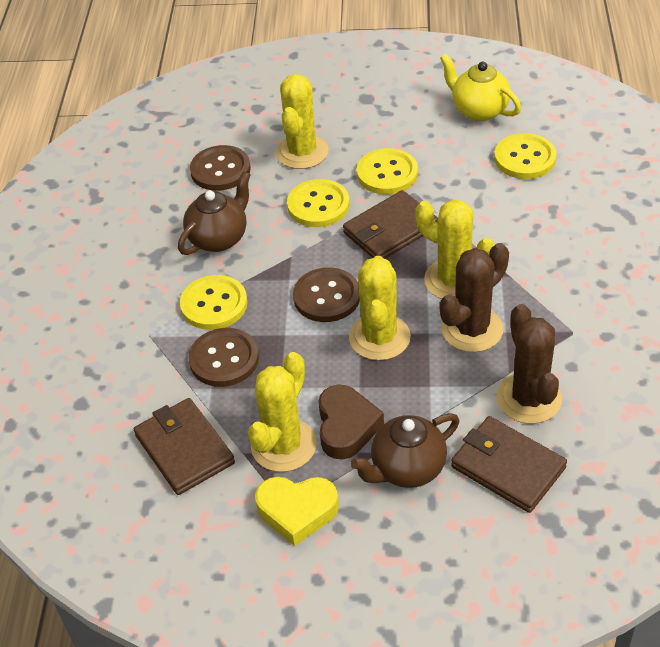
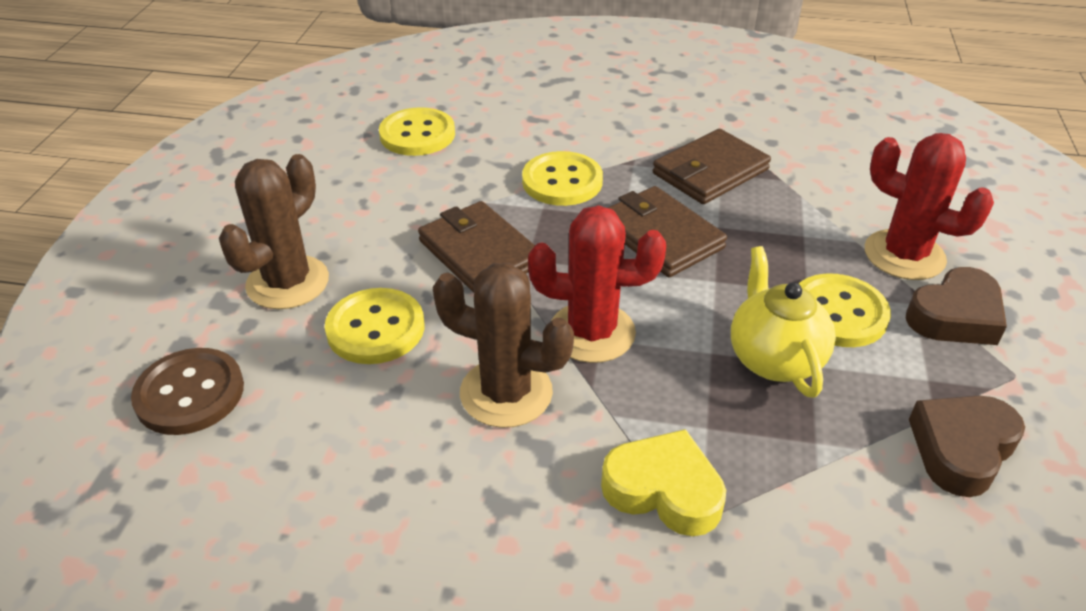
brown button: 3 -> 1
brown heart: 1 -> 2
brown teapot: 2 -> 0
red cactus: 0 -> 2
yellow cactus: 4 -> 0

